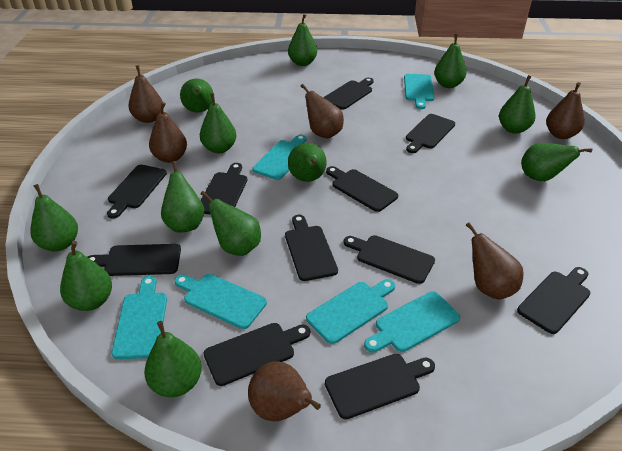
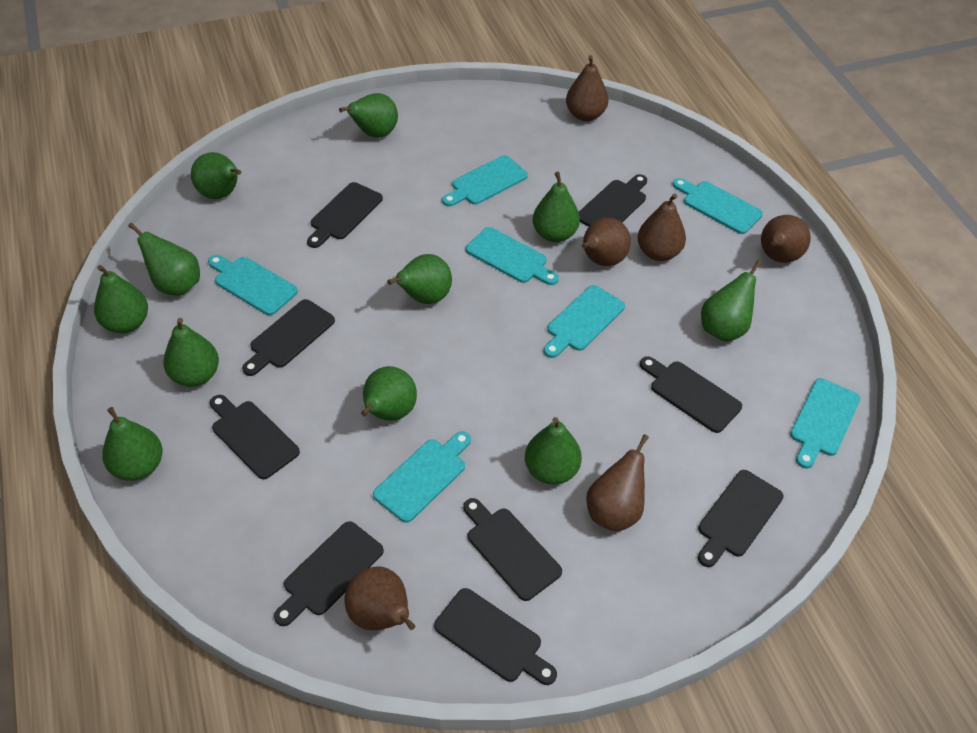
black cutting board: 11 -> 9
green pear: 12 -> 11
turquoise cutting board: 6 -> 7

